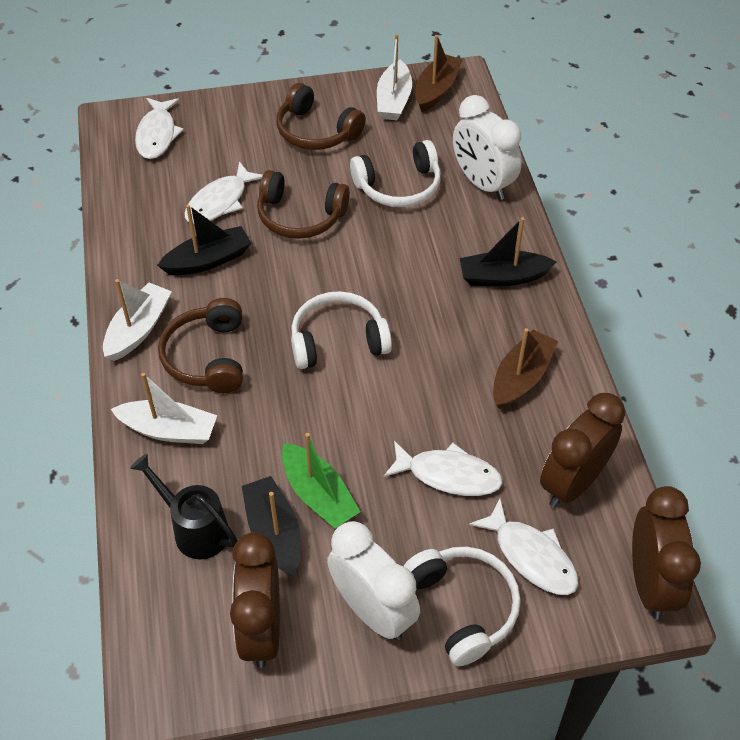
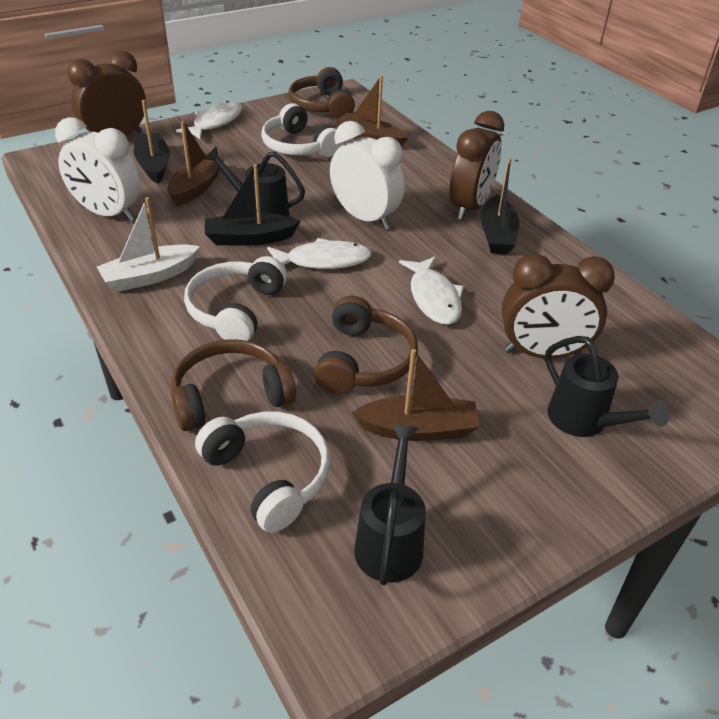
black watering can: 1 -> 3
brown boat: 2 -> 3
green boat: 1 -> 0
white boat: 3 -> 1
white fish: 4 -> 3

